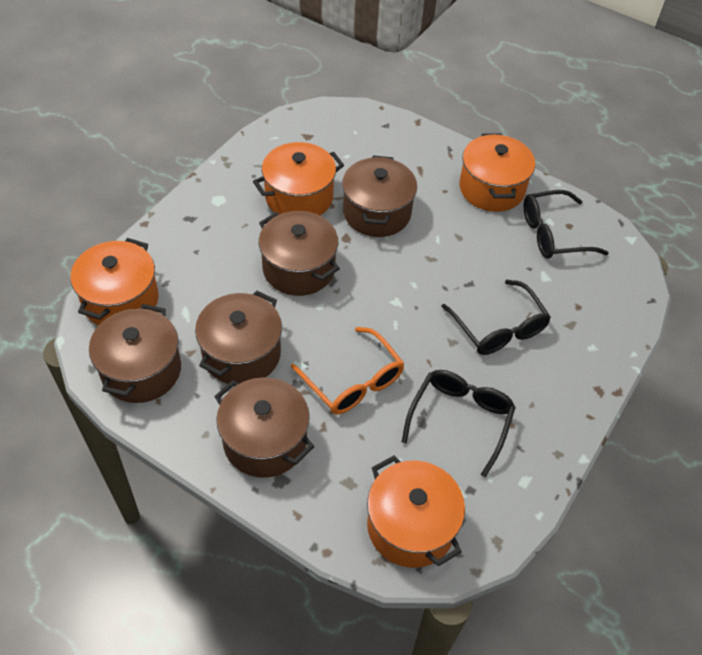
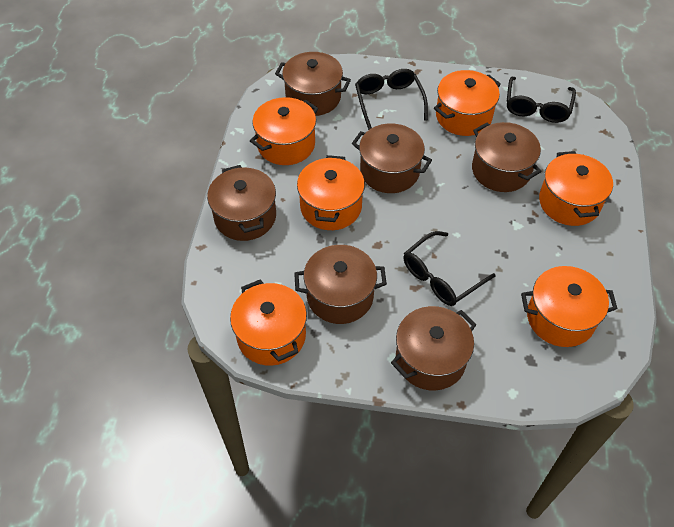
brown pot: 5 -> 6
orange glasses: 1 -> 0
orange pot: 4 -> 6

